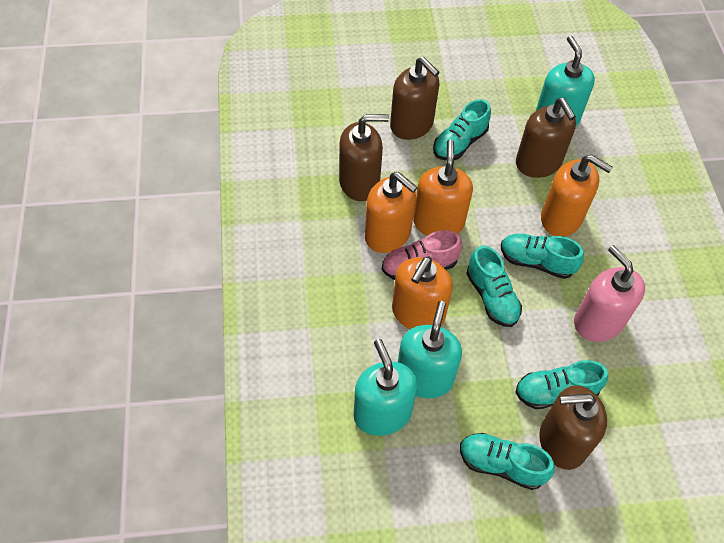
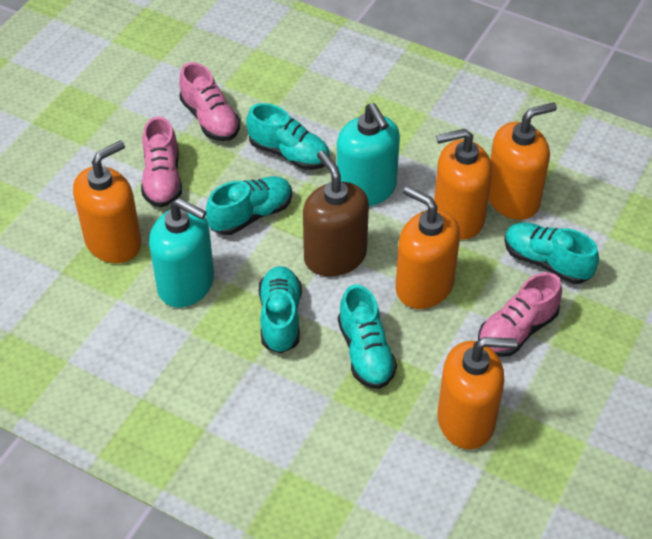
brown soap dispenser: 4 -> 1
orange soap dispenser: 4 -> 5
pink shoe: 1 -> 3
pink soap dispenser: 1 -> 0
turquoise soap dispenser: 3 -> 2

